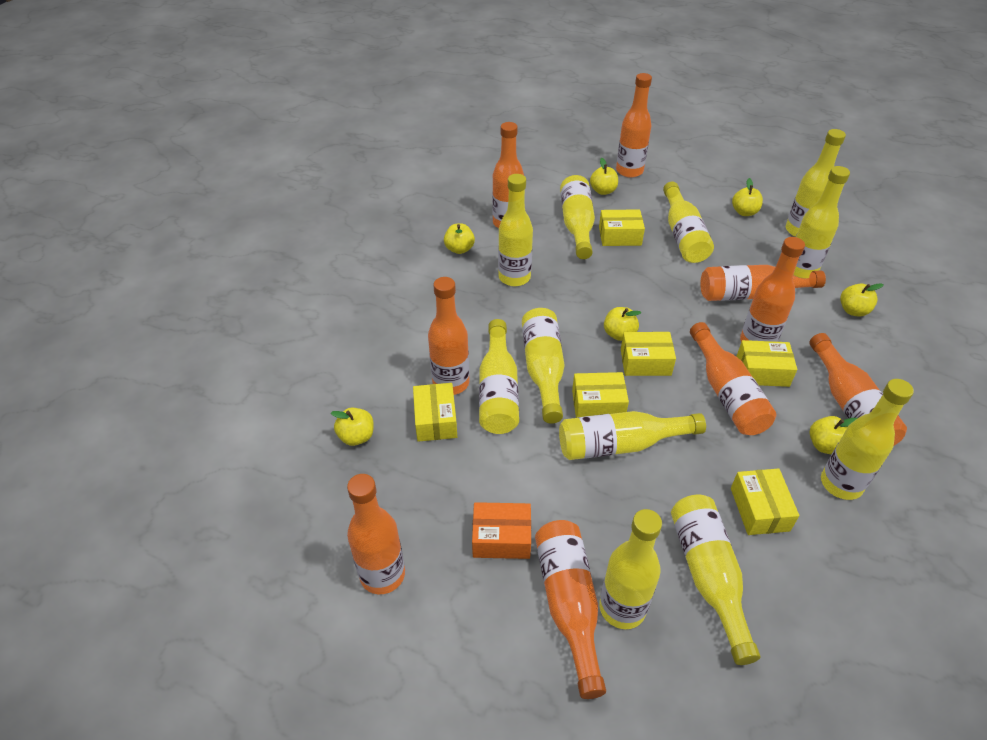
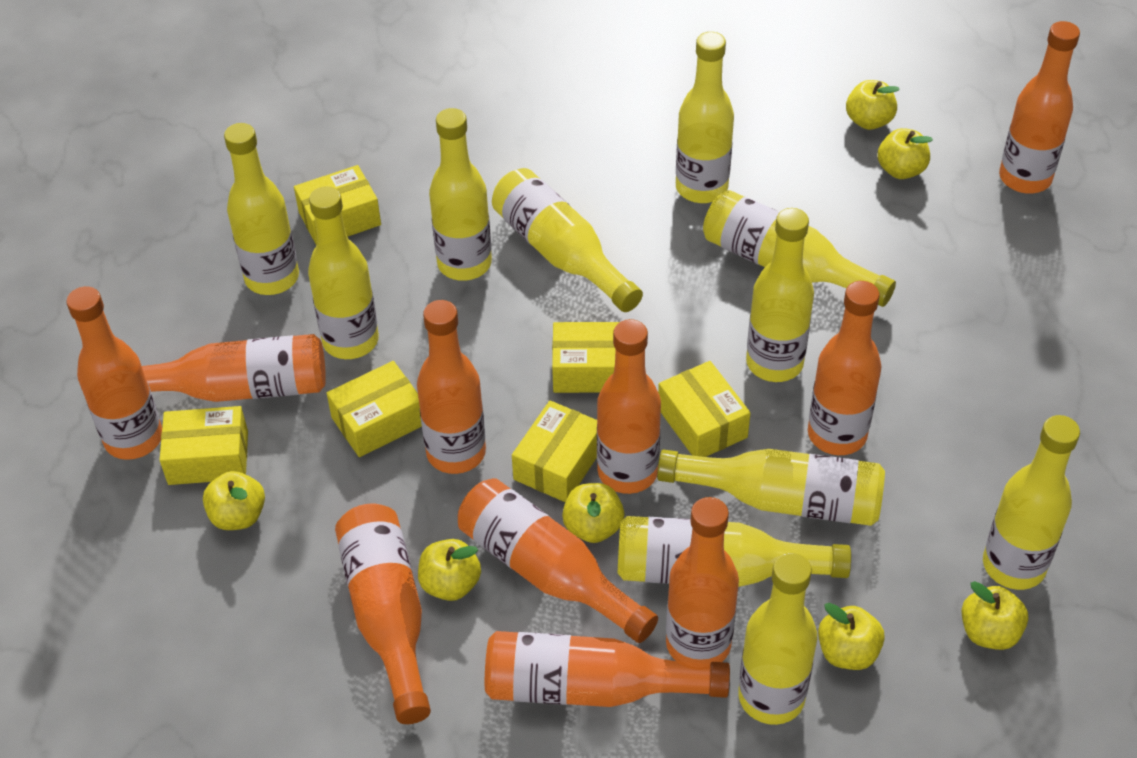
orange bottle: 9 -> 10
orange box: 1 -> 0

